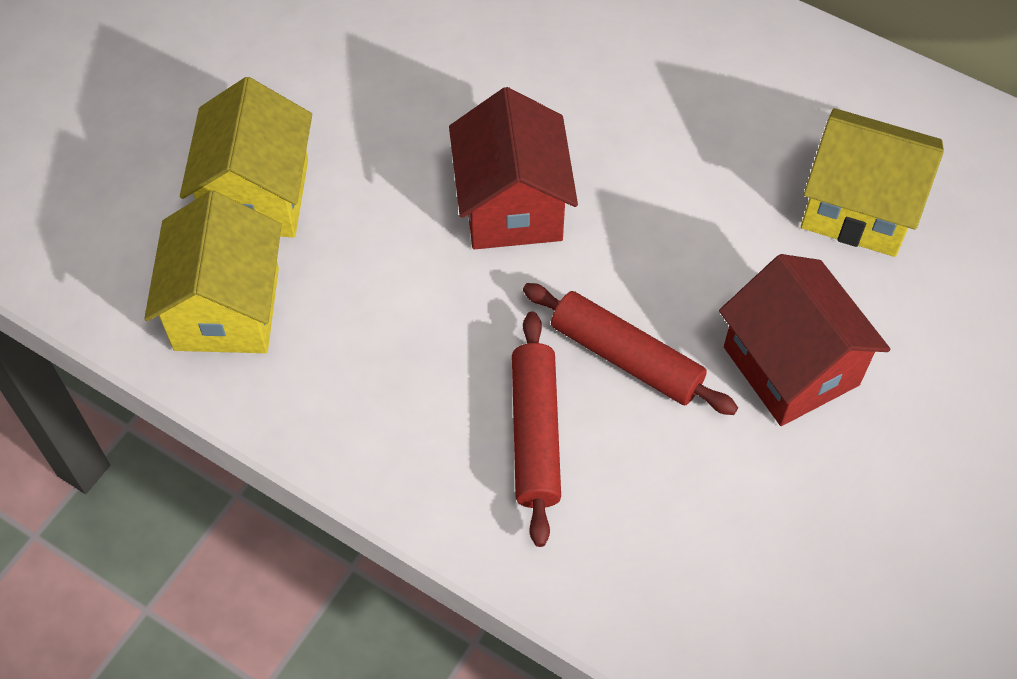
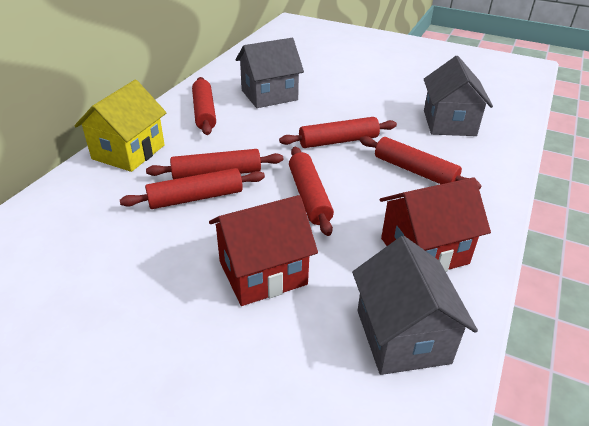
grey house: 0 -> 3
red rolling pin: 2 -> 6
yellow house: 3 -> 1

